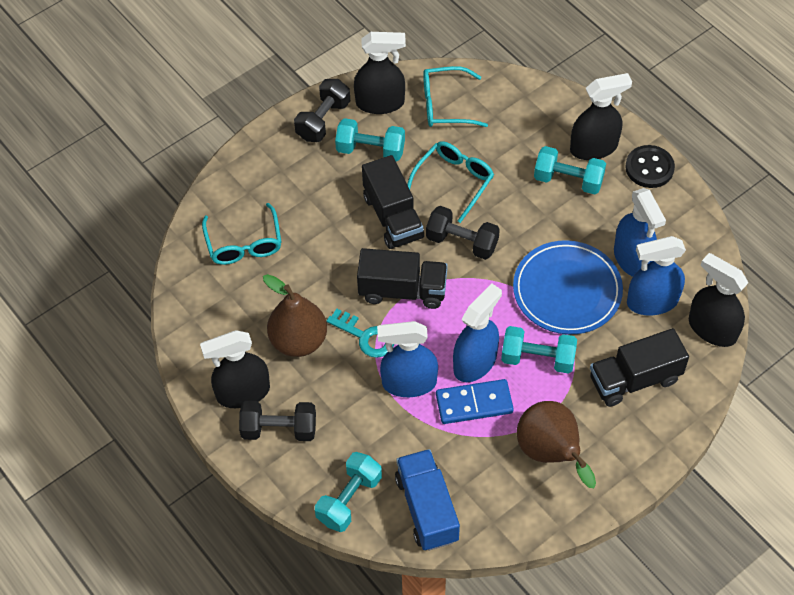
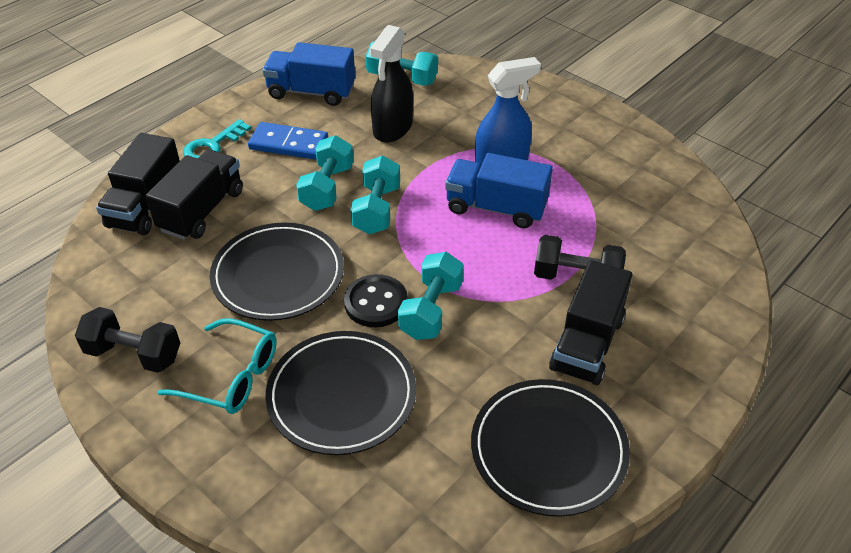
black dumbbell: 3 -> 2
black plate: 0 -> 3
black spray bottle: 4 -> 1
blue plate: 1 -> 0
blue spray bottle: 4 -> 1
blue truck: 1 -> 2
brown pear: 2 -> 0
turquoise glasses: 3 -> 1

